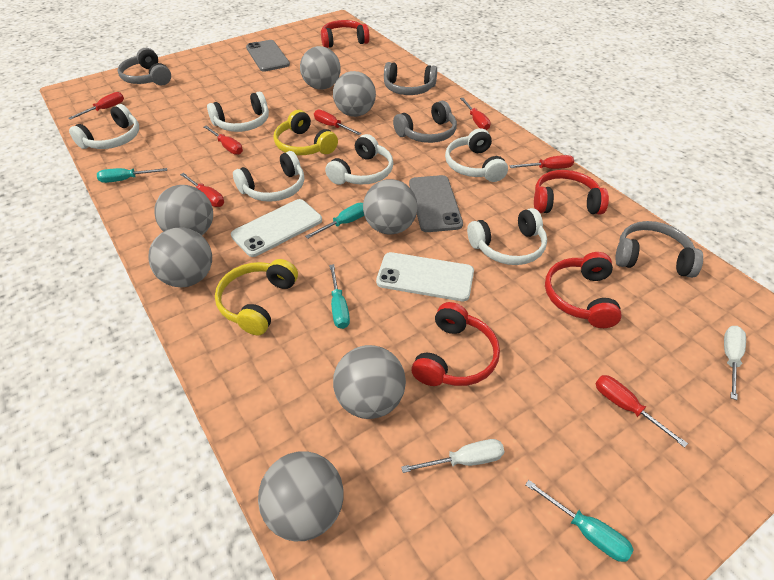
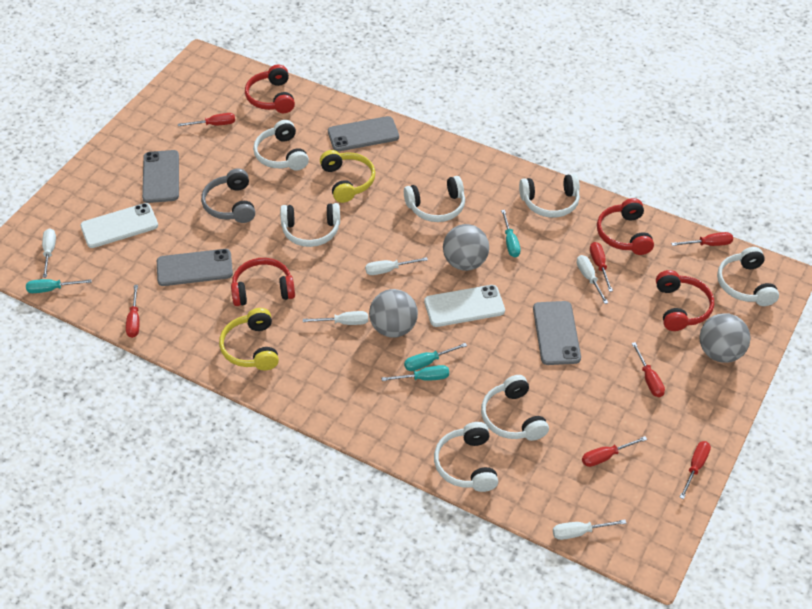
grey ball: 7 -> 3
grey headphones: 4 -> 1
grey phone: 2 -> 4
white headphones: 6 -> 7
white screwdriver: 2 -> 5

